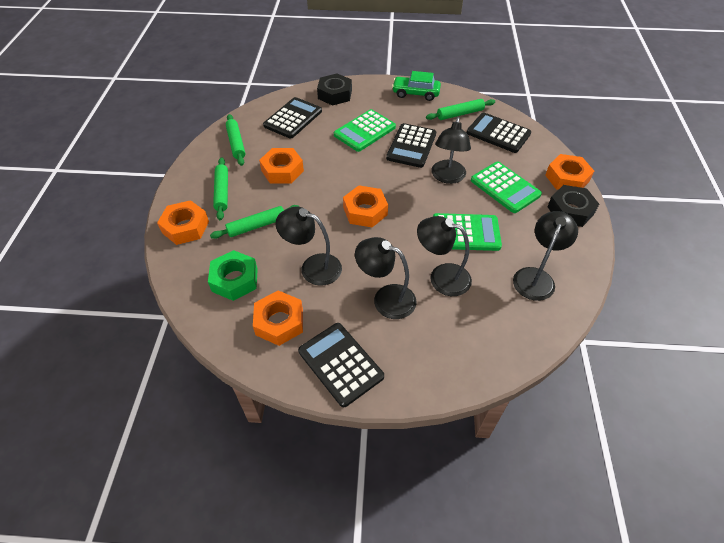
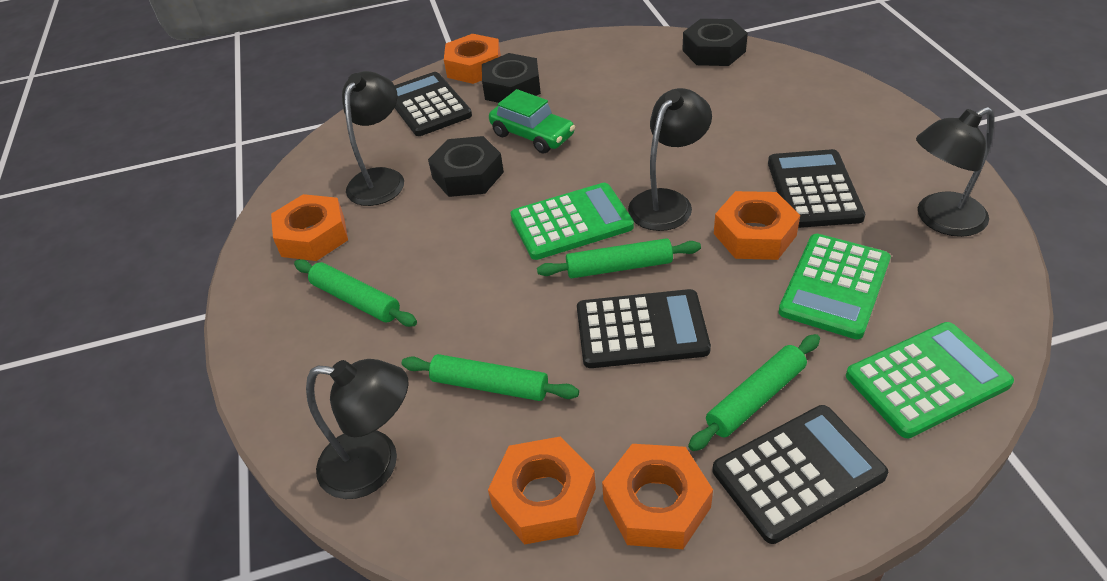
black lamp: 5 -> 4
black nut: 2 -> 3
green nut: 1 -> 0

